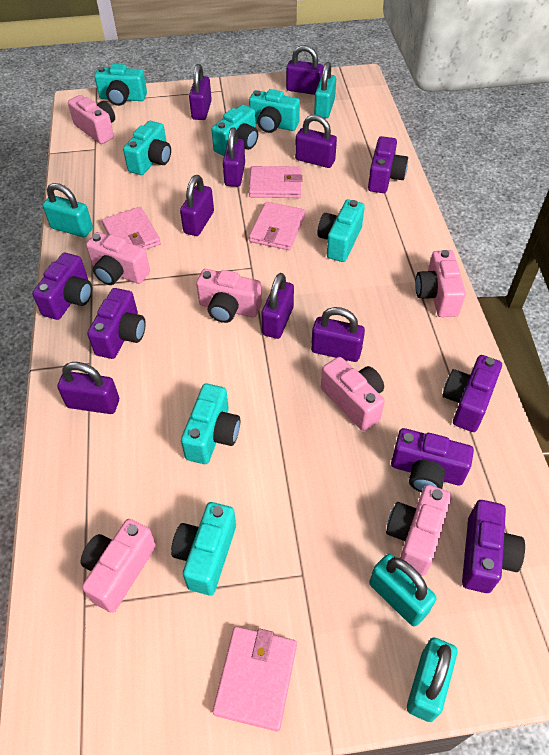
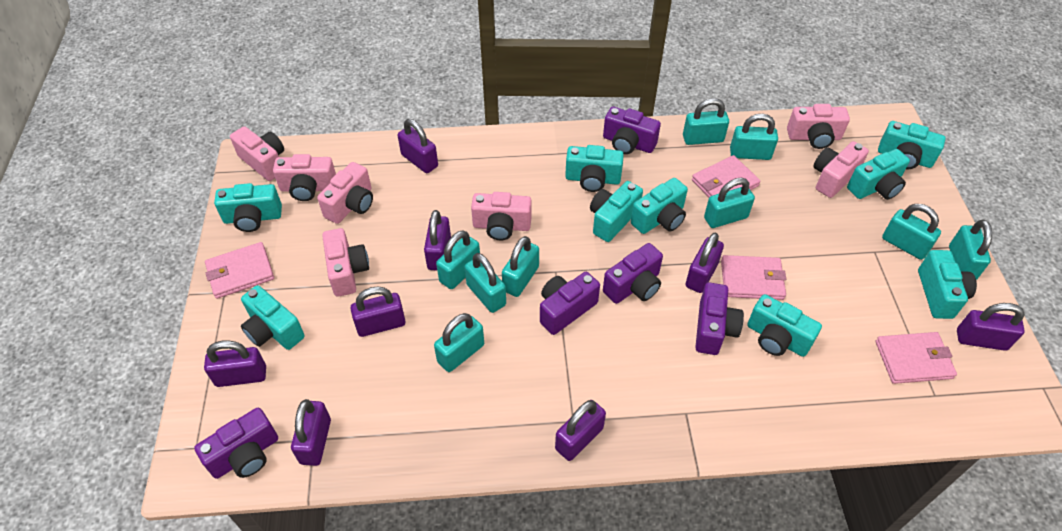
purple camera: 6 -> 5
turquoise camera: 7 -> 9
turquoise padlock: 4 -> 9

